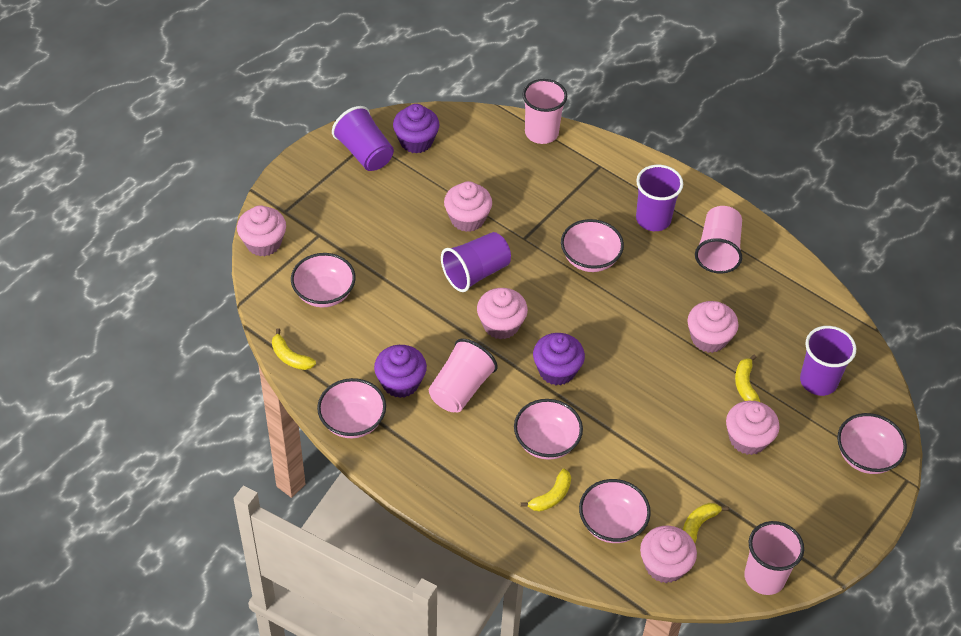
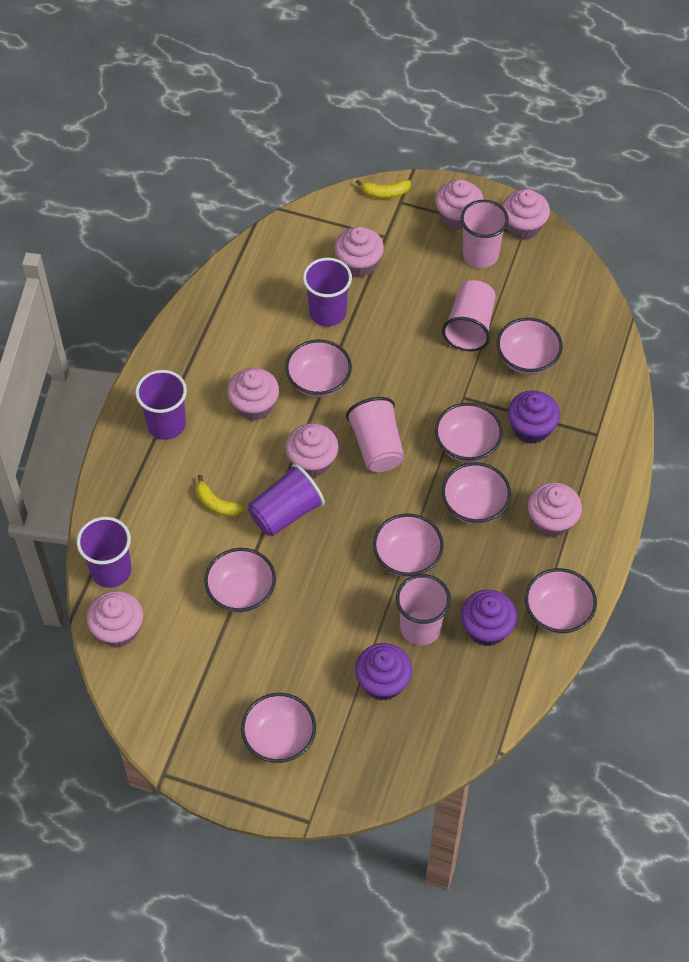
pink bowl: 6 -> 8
pink cupcake: 6 -> 7
yellow banana: 4 -> 2

